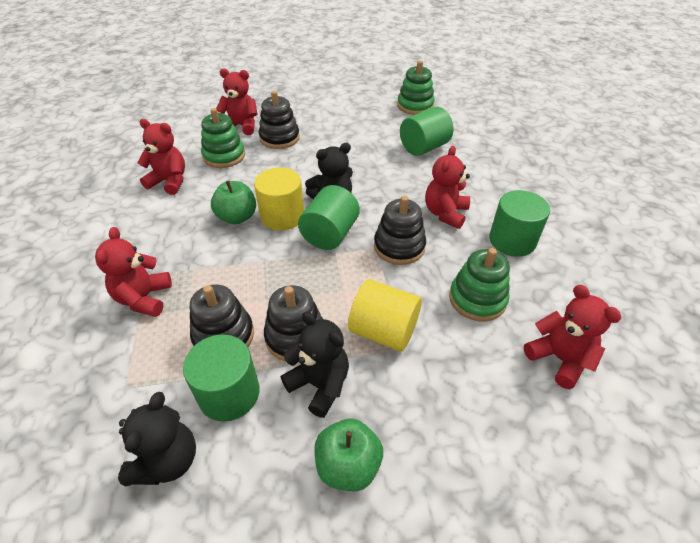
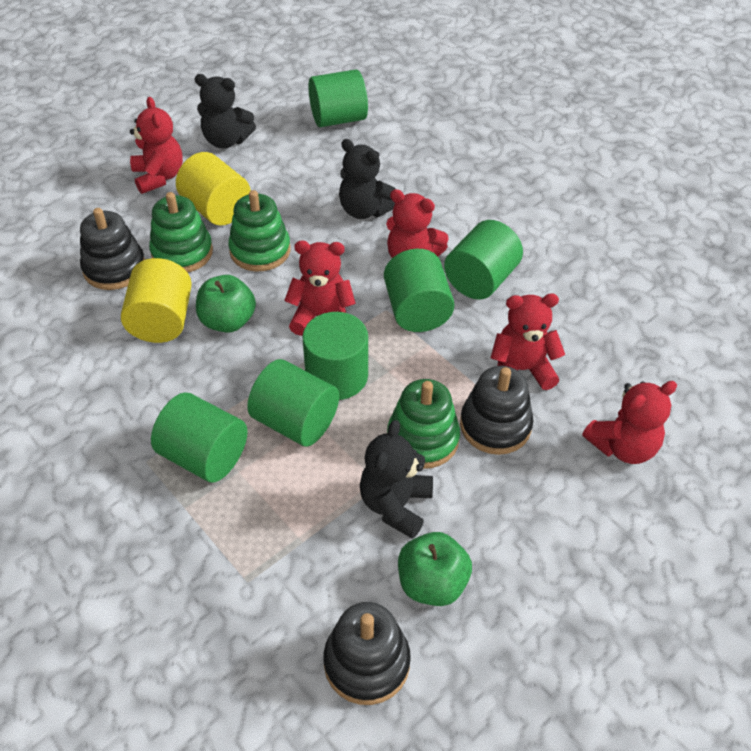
black stacking toy: 4 -> 3
green cylinder: 4 -> 6

